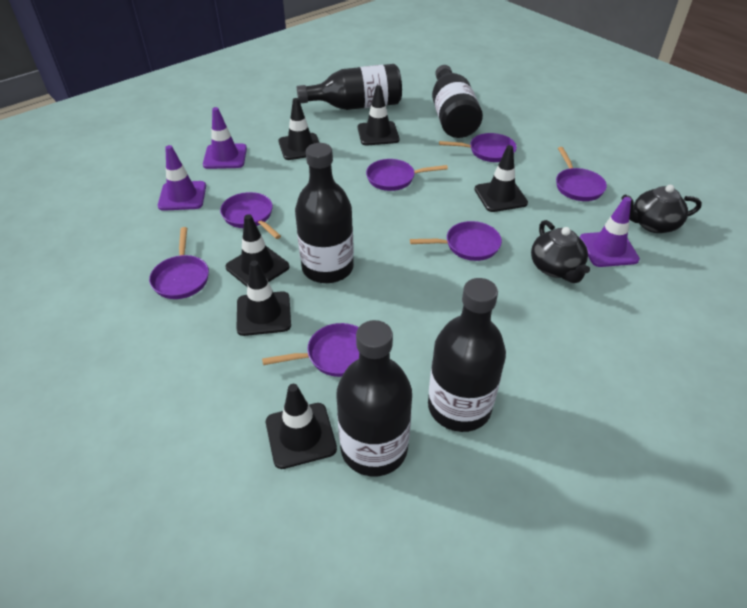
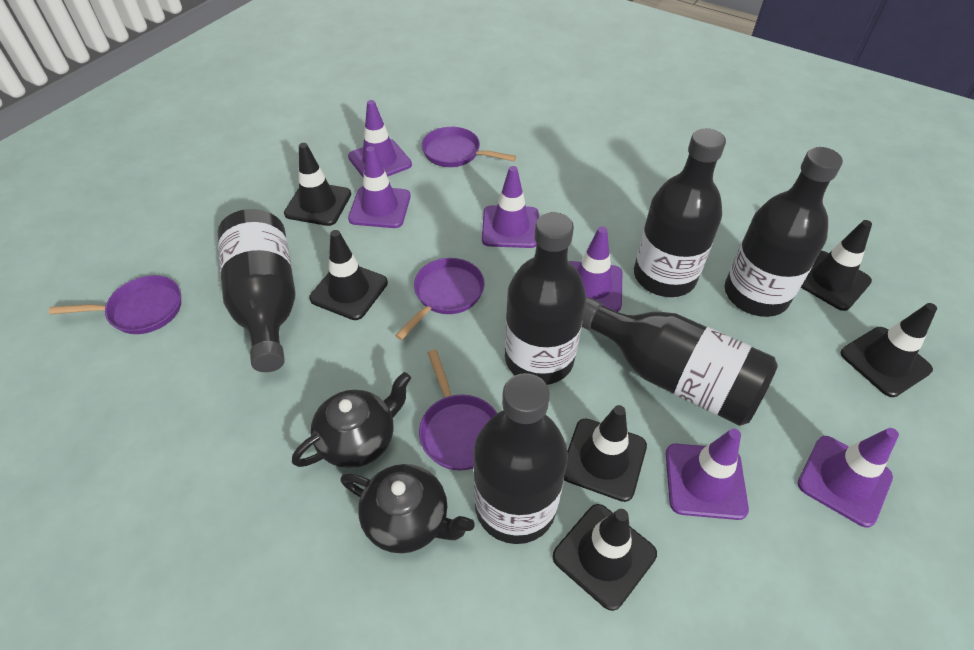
black bottle: 5 -> 6
purple pan: 7 -> 4
purple traffic cone: 3 -> 6

